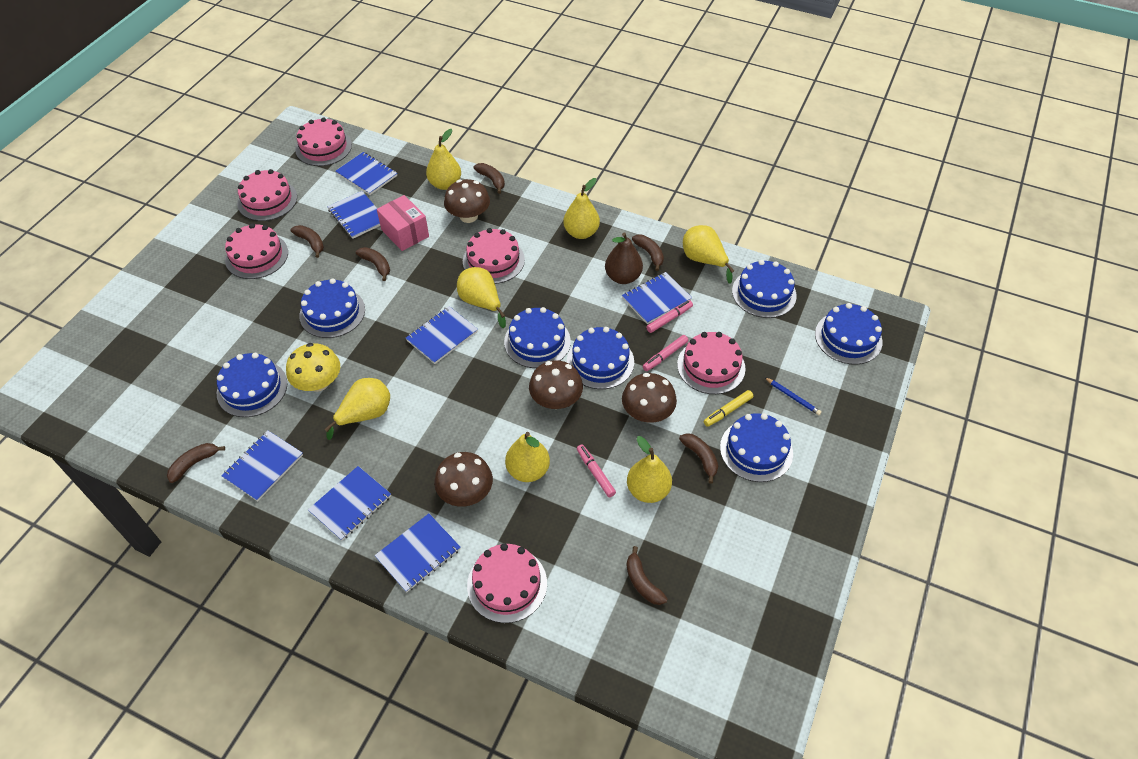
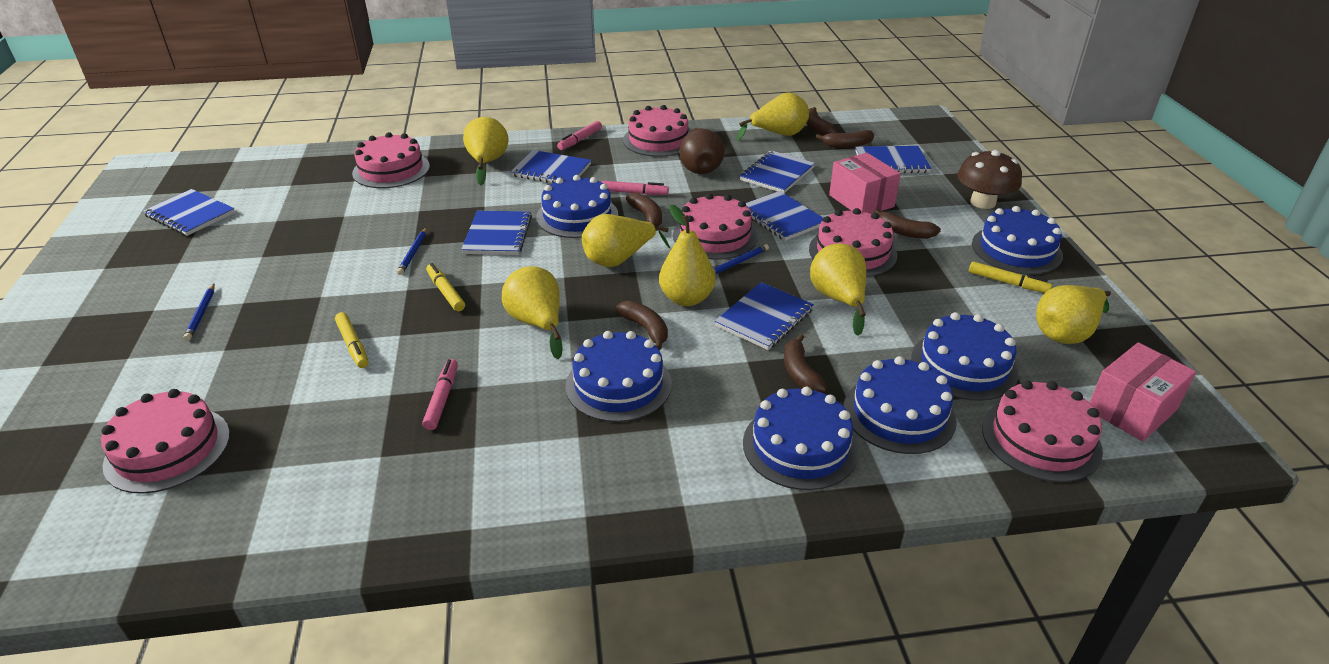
blue cake: 7 -> 6
blue pencil: 1 -> 3
brown banana: 7 -> 6
brown mushroom: 4 -> 1
pink box: 1 -> 2
yellow marker: 1 -> 3
yellow mushroom: 1 -> 0

